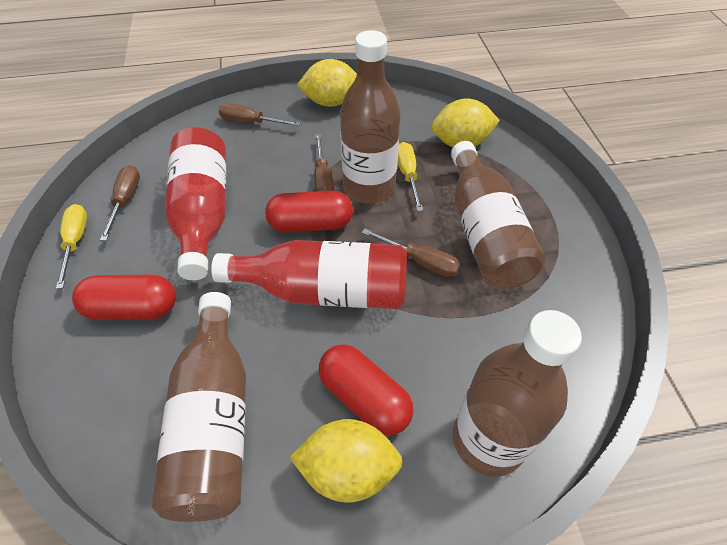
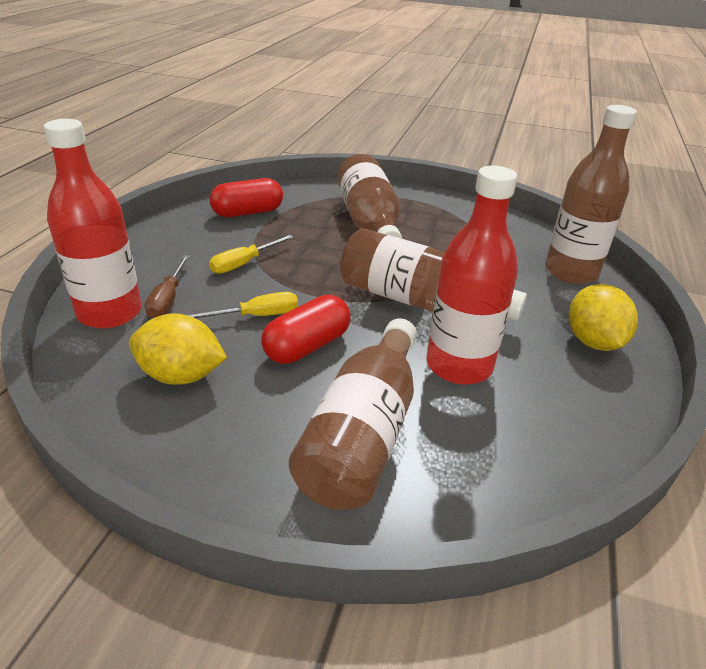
brown screwdriver: 4 -> 1
red capsule: 3 -> 2
yellow lemon: 3 -> 2

